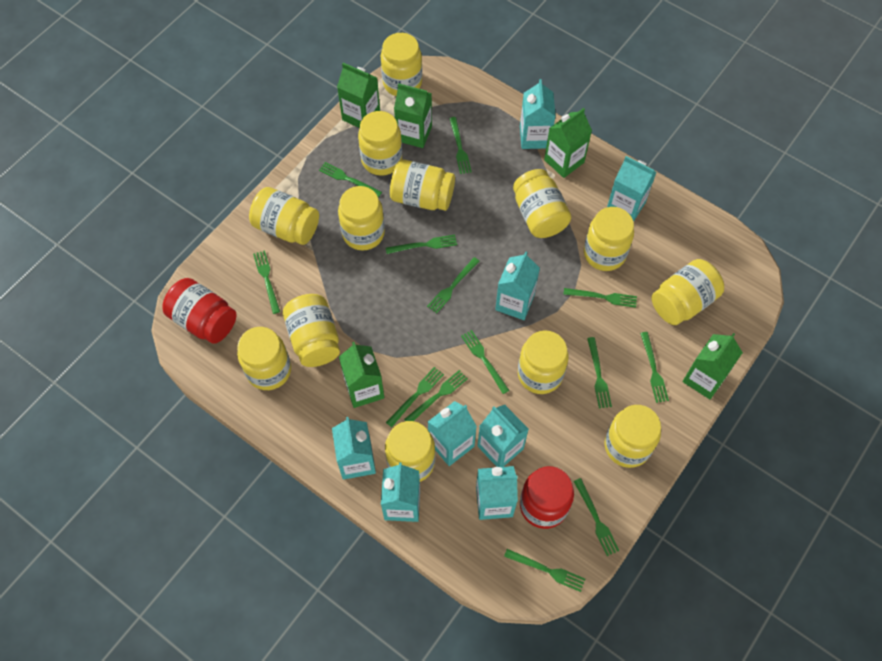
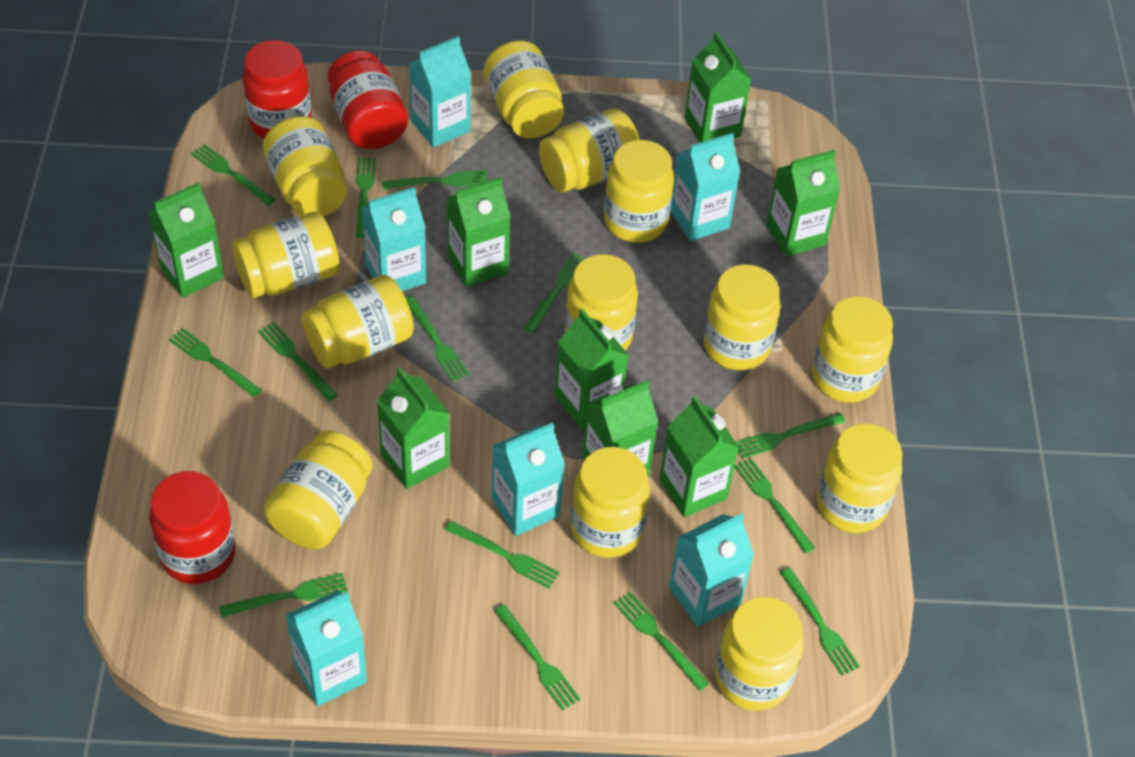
green carton: 5 -> 8
green fork: 13 -> 14
red jar: 2 -> 3
turquoise carton: 8 -> 6

